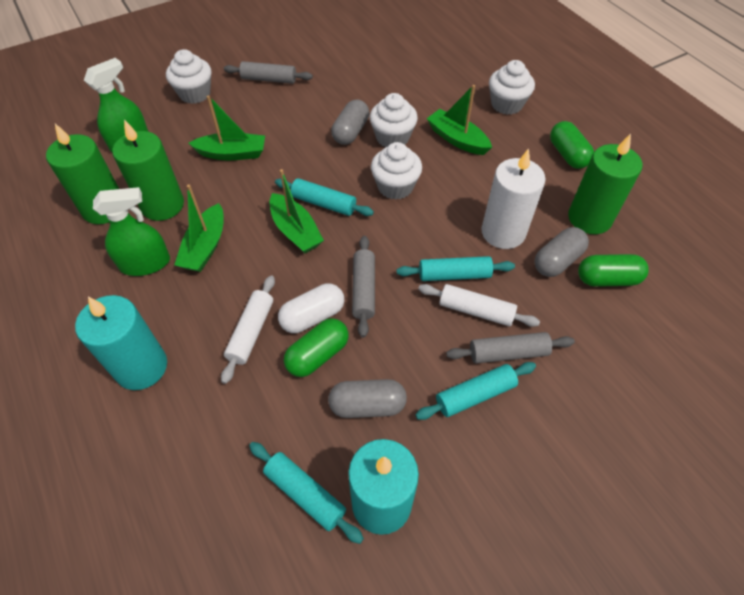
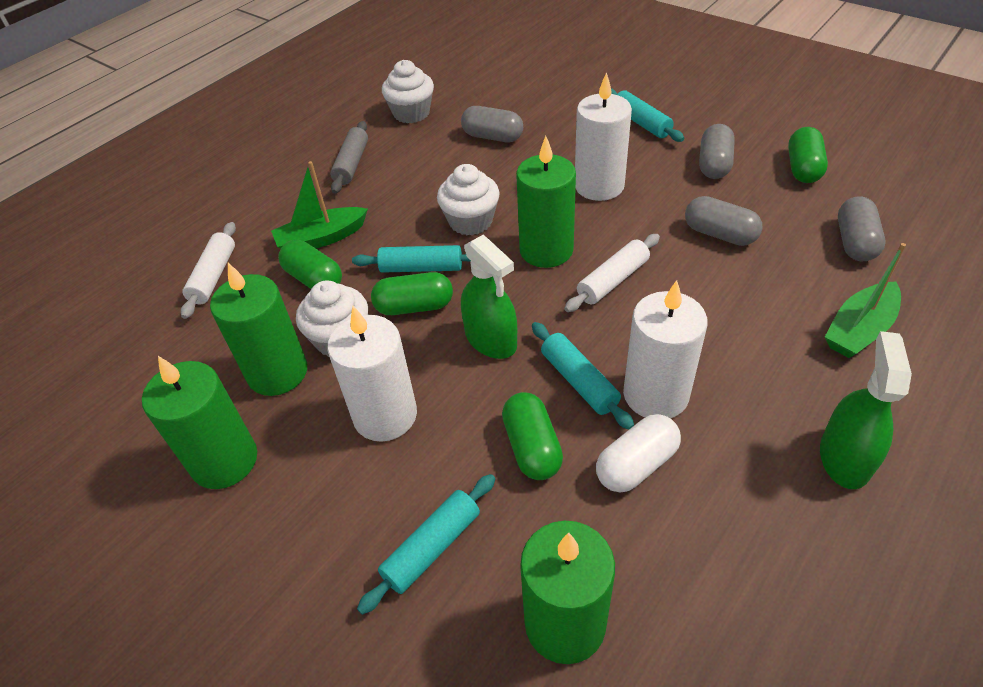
green boat: 4 -> 2
green candle: 3 -> 4
green capsule: 3 -> 4
grey capsule: 3 -> 4
grey rolling pin: 3 -> 1
turquoise candle: 2 -> 0
white candle: 1 -> 3
white cupcake: 4 -> 3

